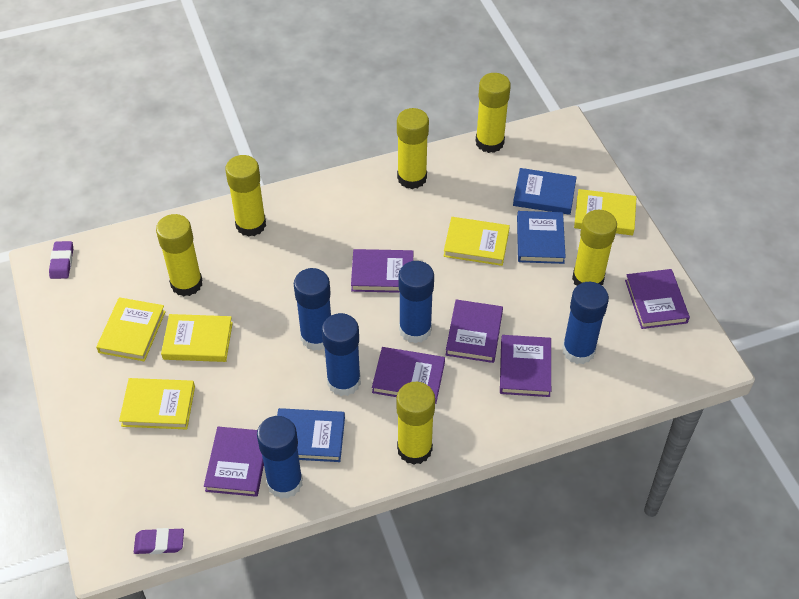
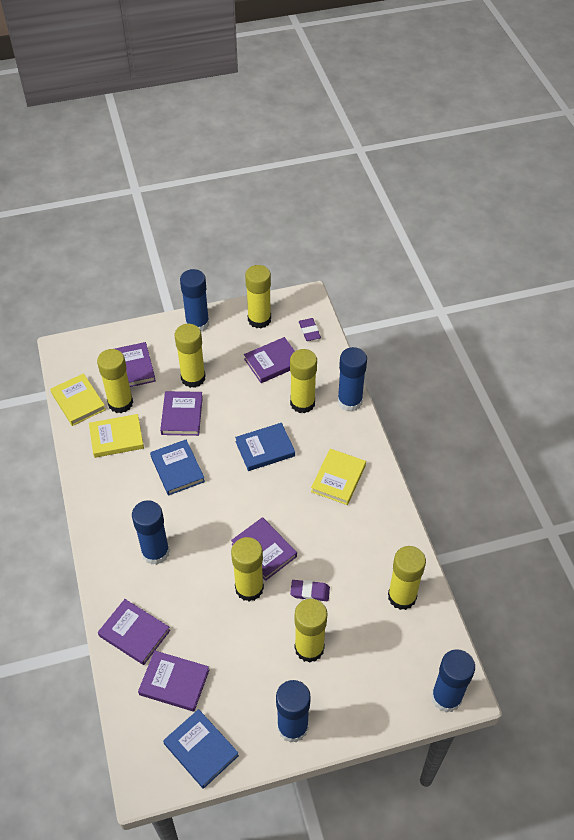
yellow book: 5 -> 3
yellow glue stick: 6 -> 7

